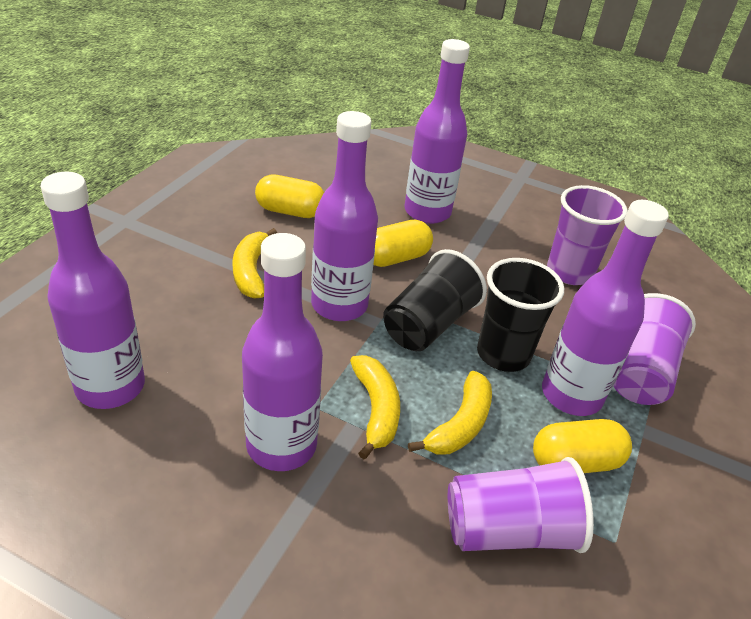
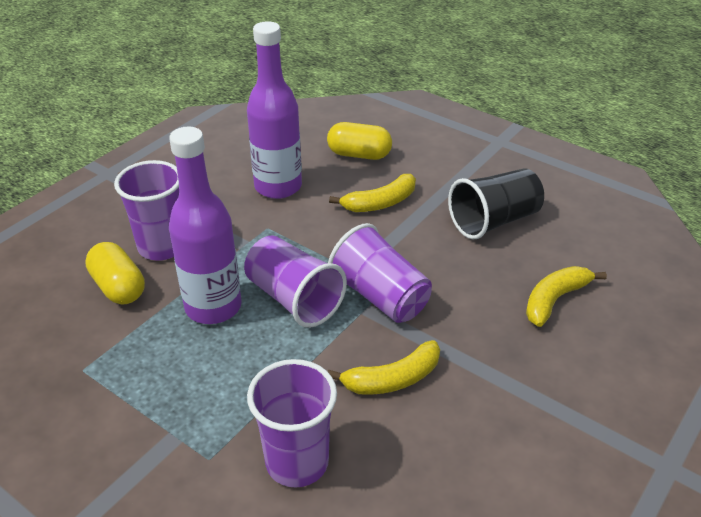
black cup: 2 -> 1
purple bottle: 5 -> 2
purple cup: 3 -> 4
yellow capsule: 3 -> 2

